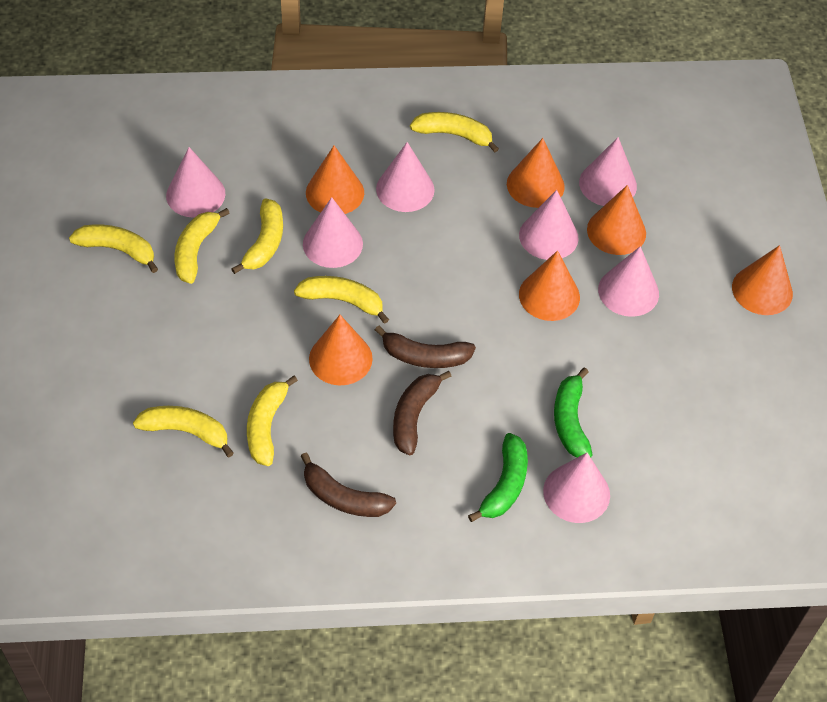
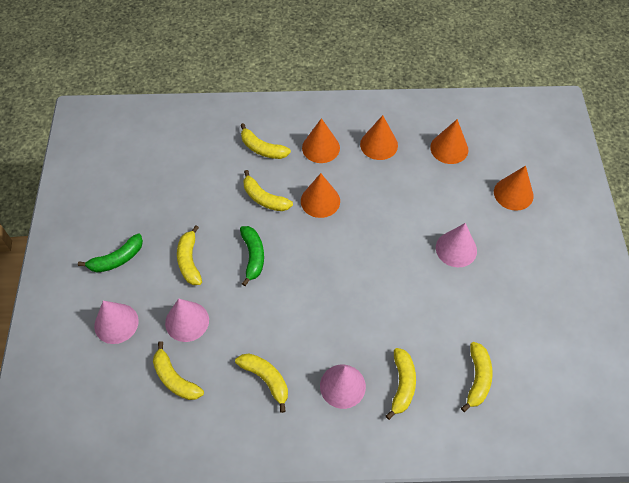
brown banana: 3 -> 0
orange cone: 6 -> 5
pink cone: 7 -> 4

